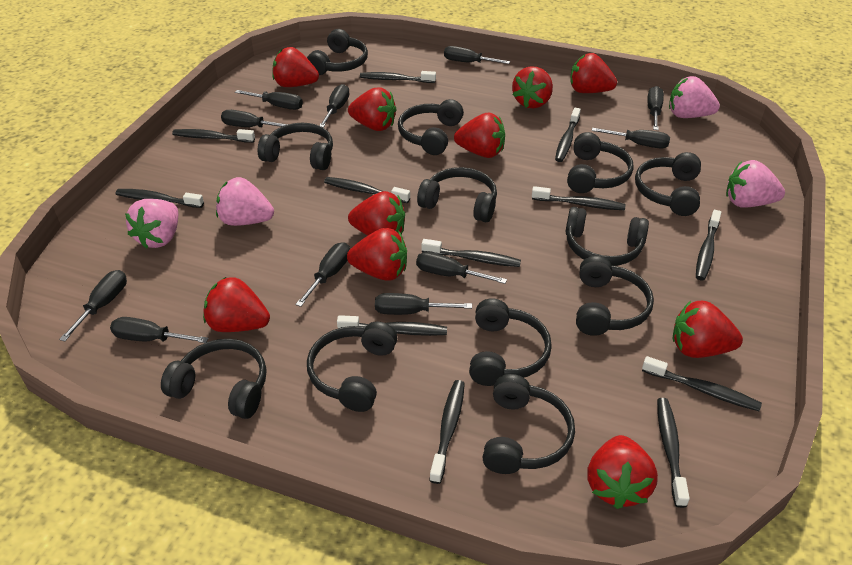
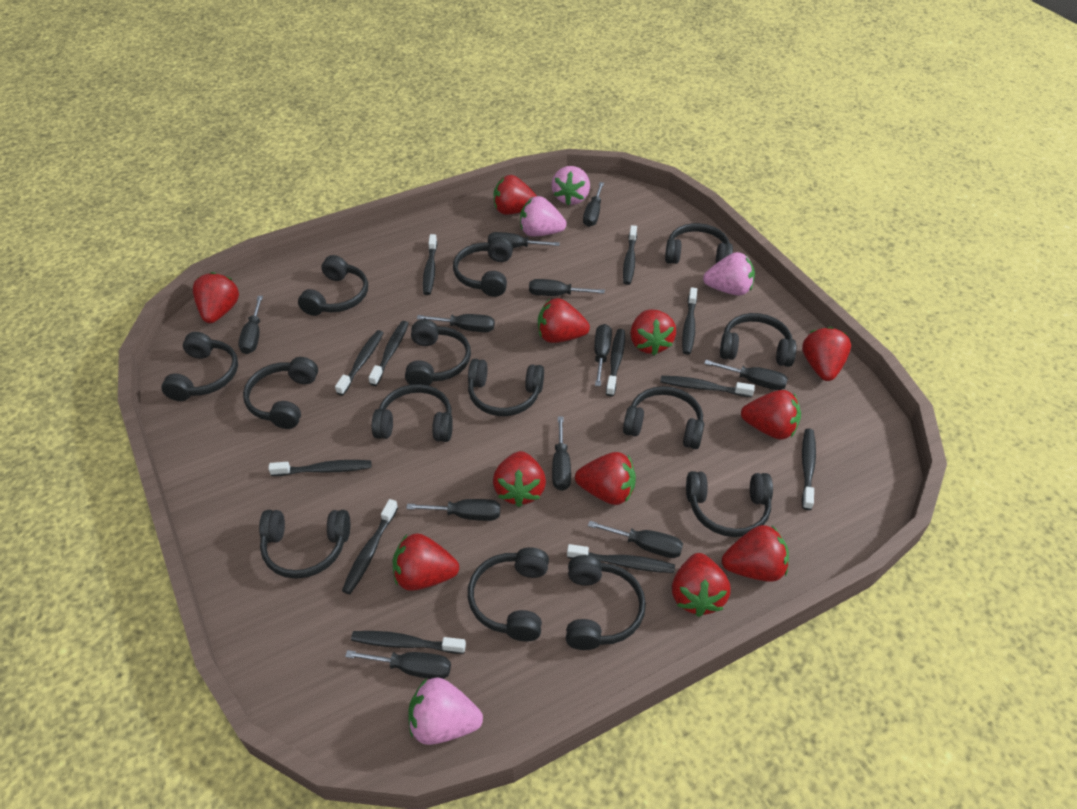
black headphones: 12 -> 14
red strawberry: 10 -> 11

